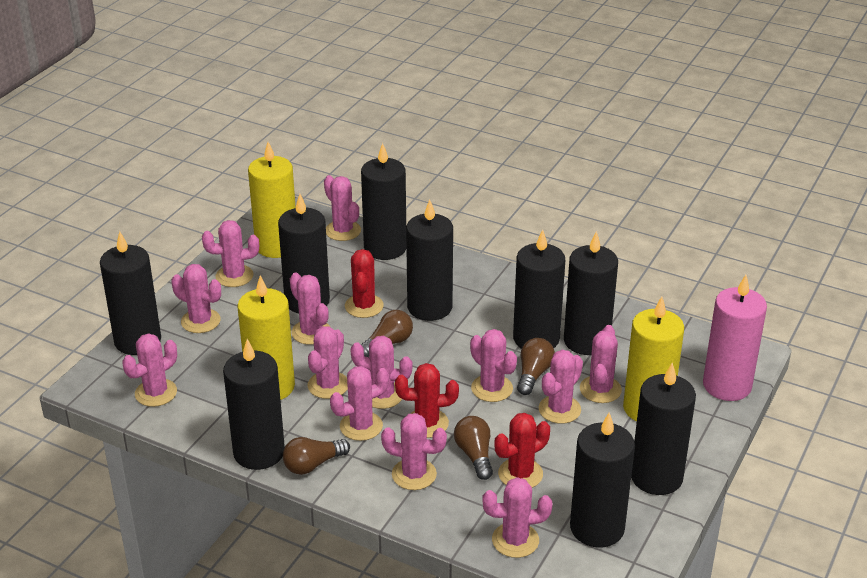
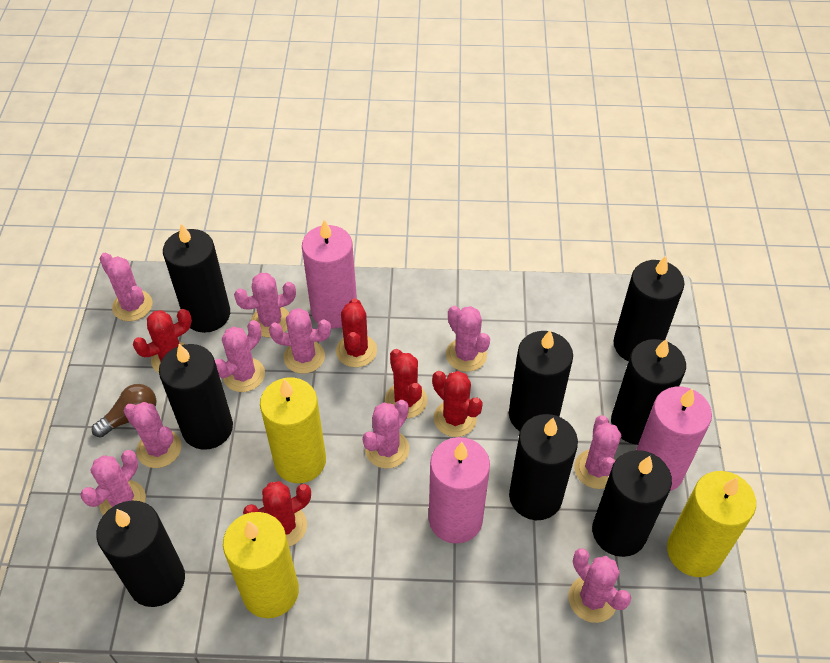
black candle: 9 -> 8
brown light bulb: 4 -> 1
pink cactus: 13 -> 10
pink candle: 1 -> 3
red cactus: 3 -> 5

